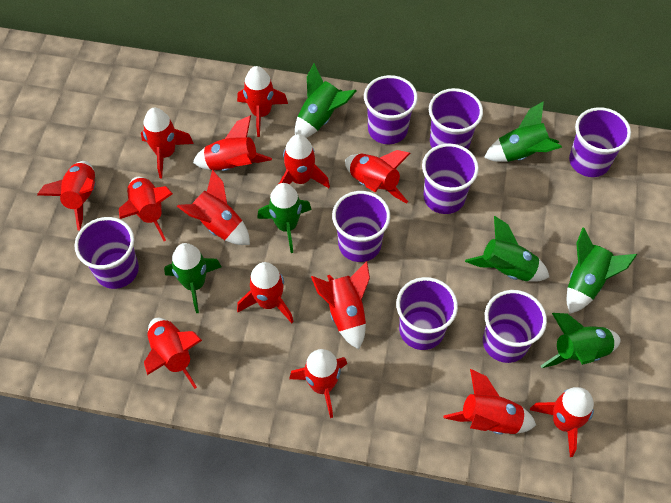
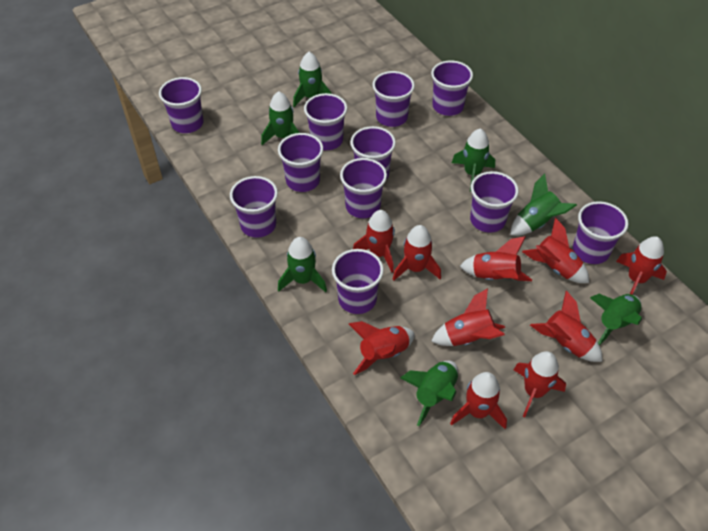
purple cup: 8 -> 11
red rocket: 14 -> 10

